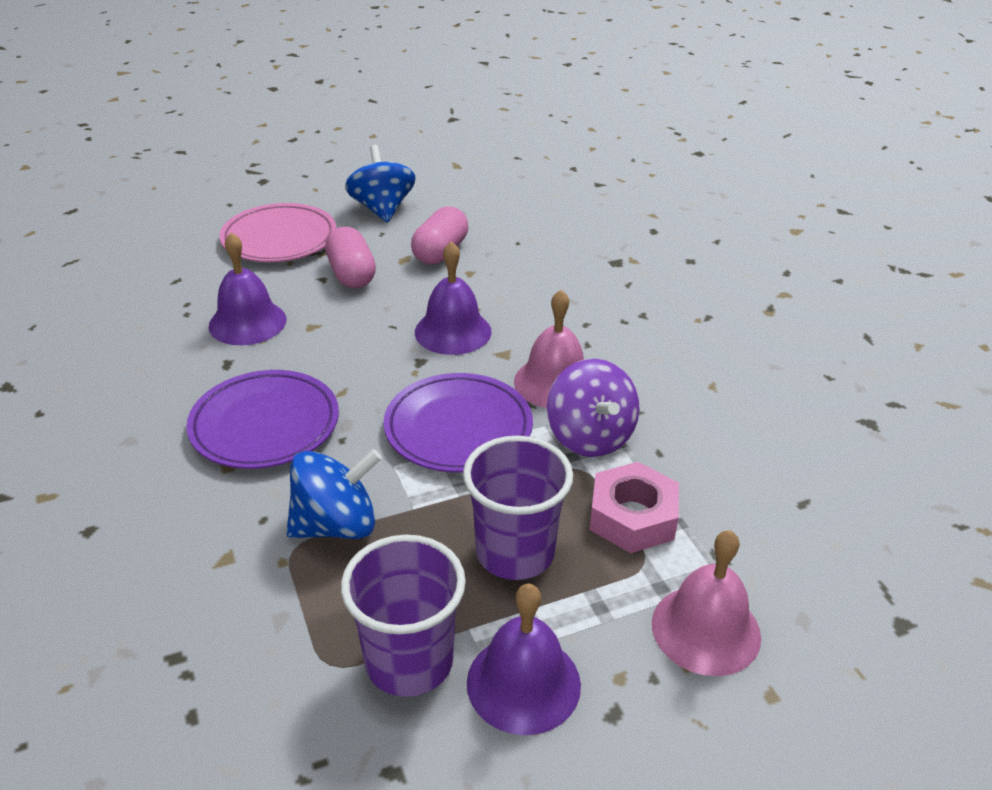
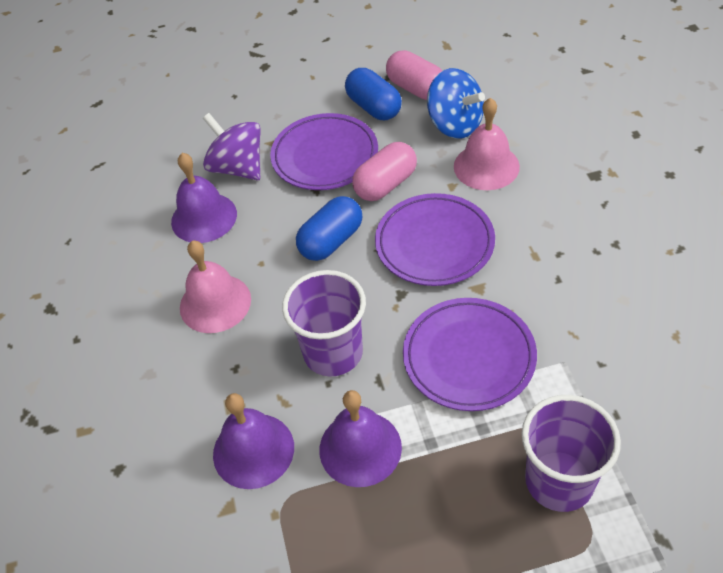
blue capsule: 0 -> 2
blue spinning top: 2 -> 1
pink nut: 1 -> 0
pink plate: 1 -> 0
purple plate: 2 -> 3

